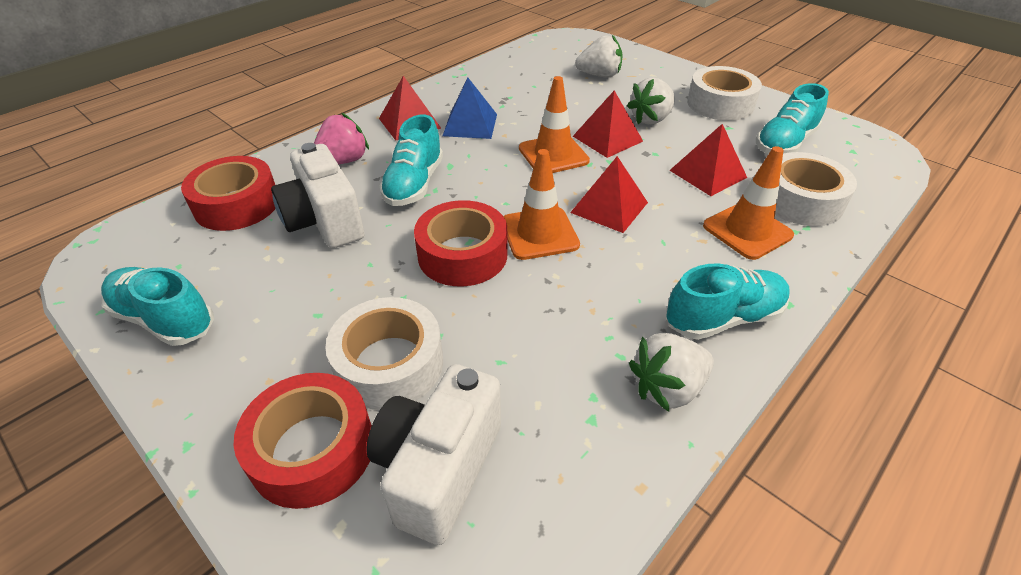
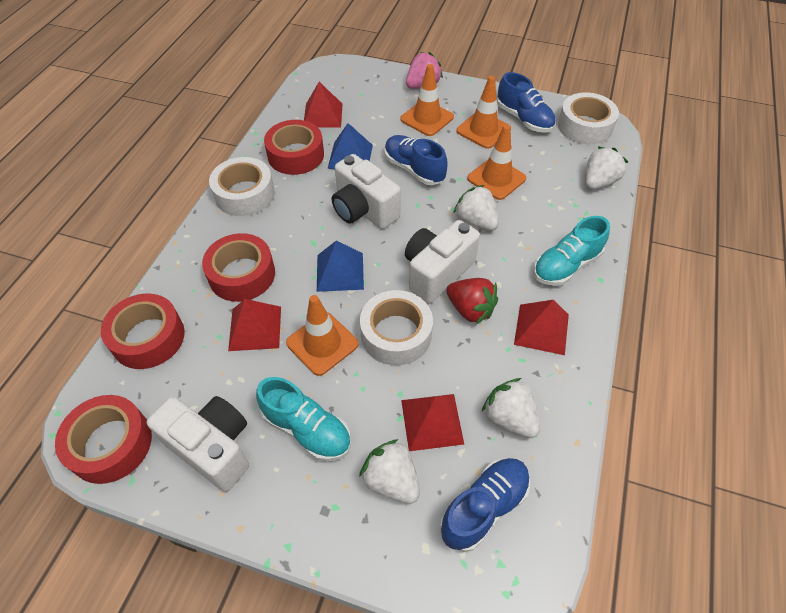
blue pyramid: 1 -> 2
blue shoe: 0 -> 3
orange traffic cone: 3 -> 4
red strawberry: 0 -> 1
red tape: 3 -> 4
turquoise shoe: 4 -> 2
white camera: 2 -> 3
white strawberry: 3 -> 4

